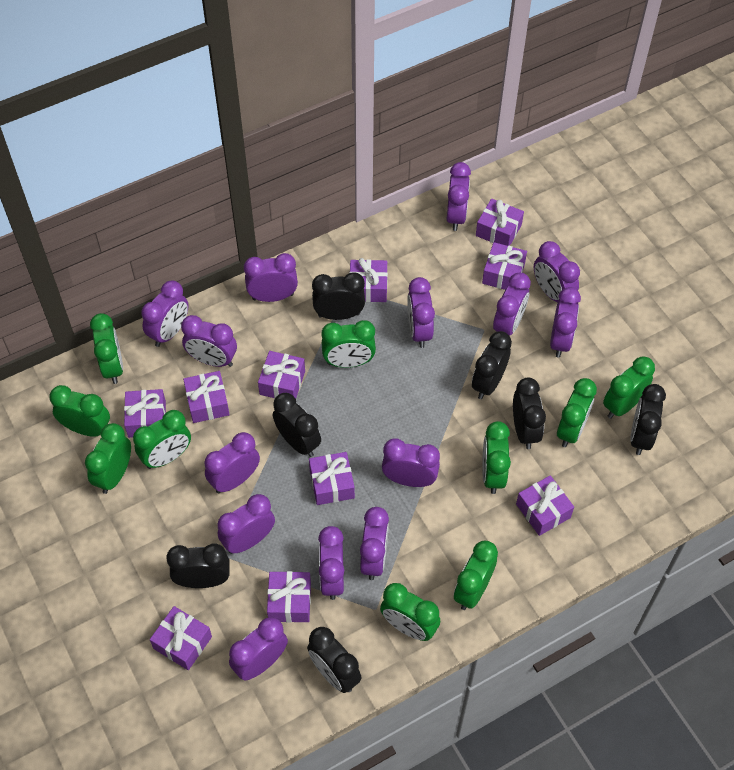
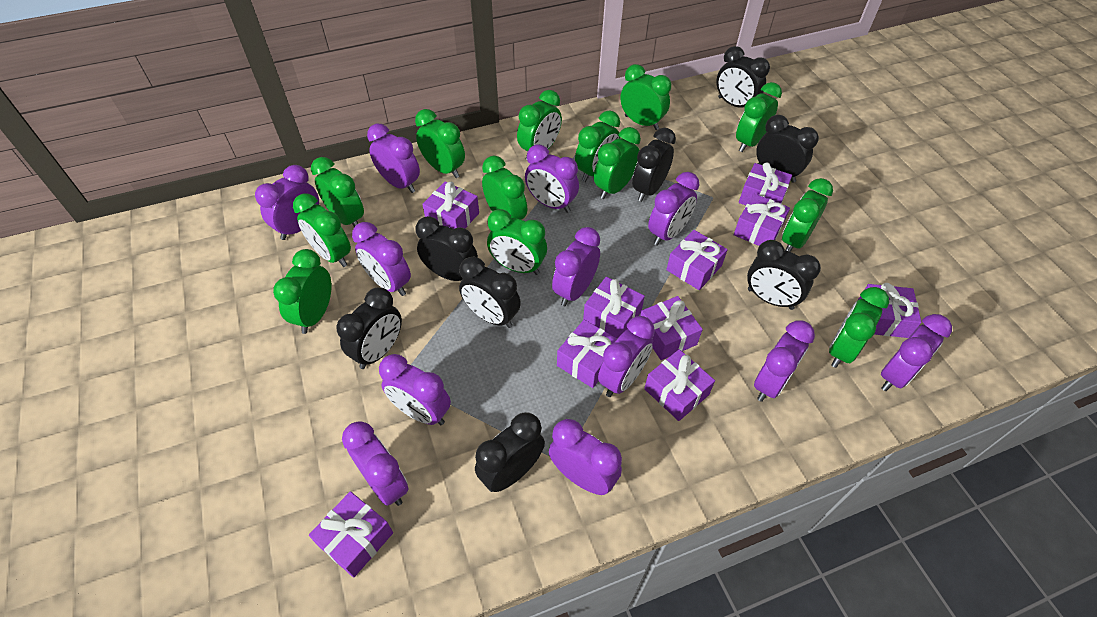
black clock: 7 -> 8
green clock: 10 -> 13
purple clock: 14 -> 12

